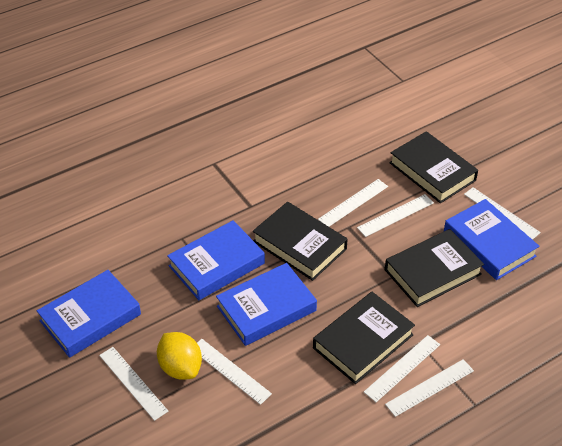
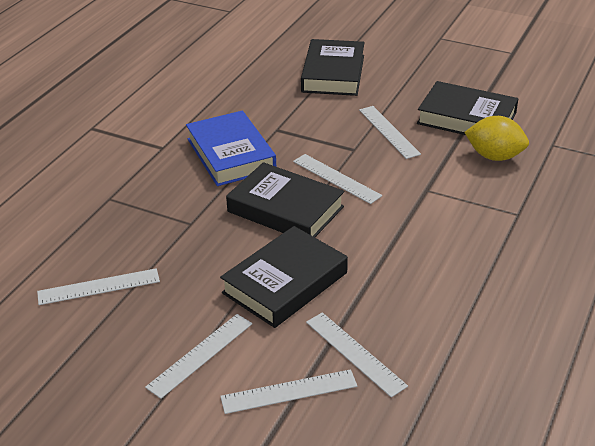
blue book: 4 -> 1
white ruler: 7 -> 6

